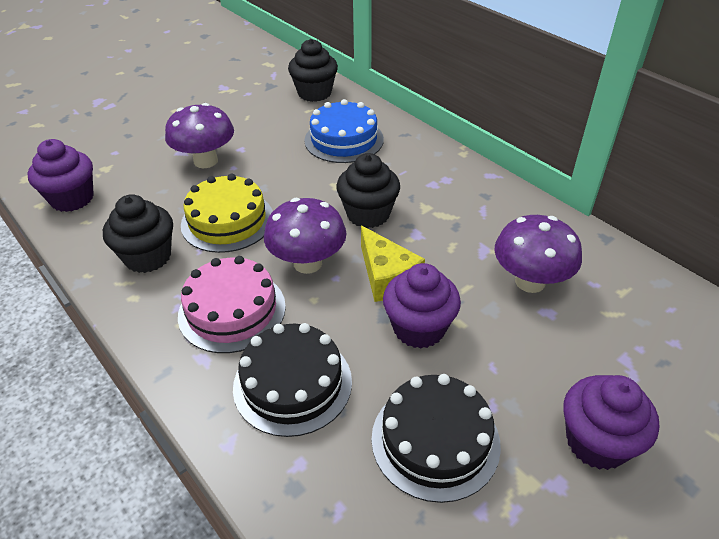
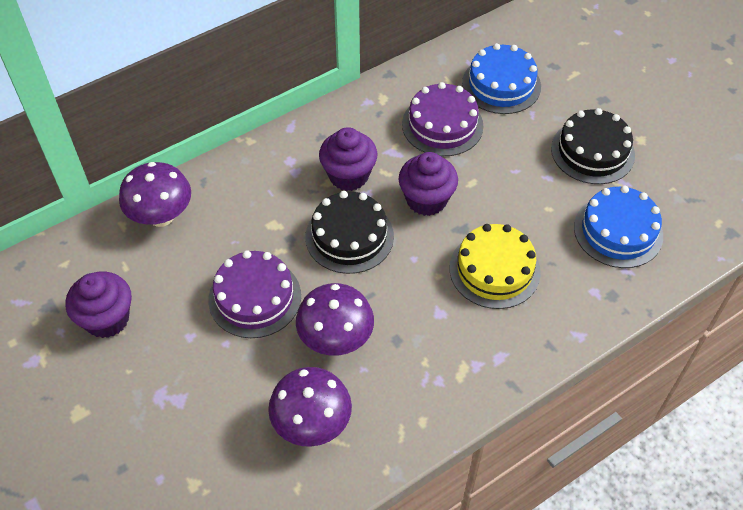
black cupcake: 3 -> 0
blue cake: 1 -> 2
pink cake: 1 -> 0
purple cake: 0 -> 2
yellow cheese: 1 -> 0

